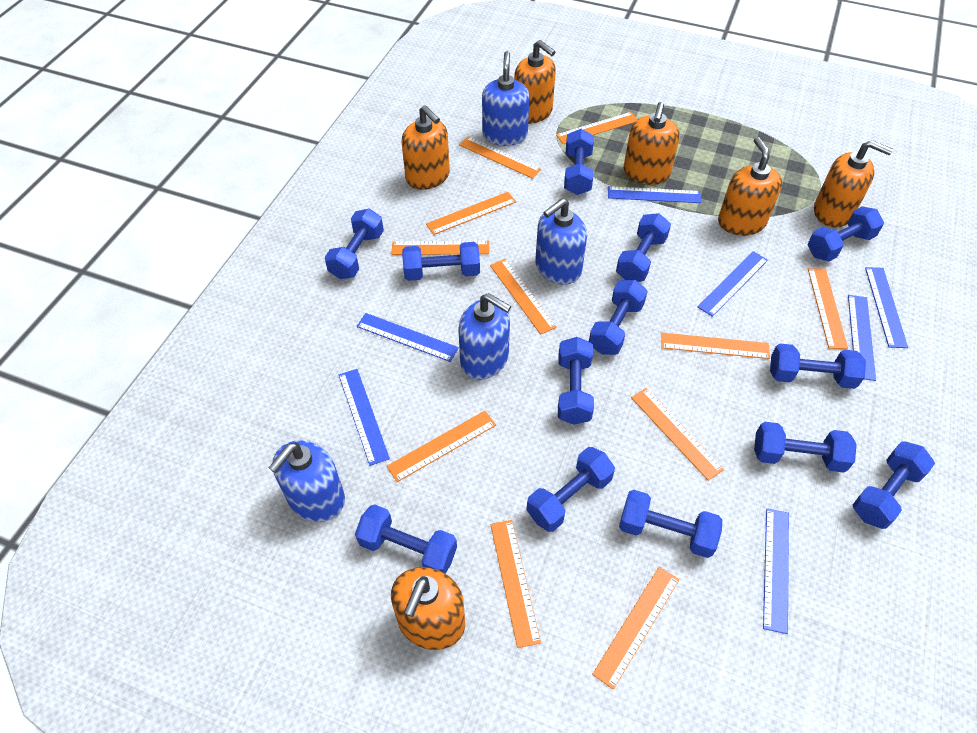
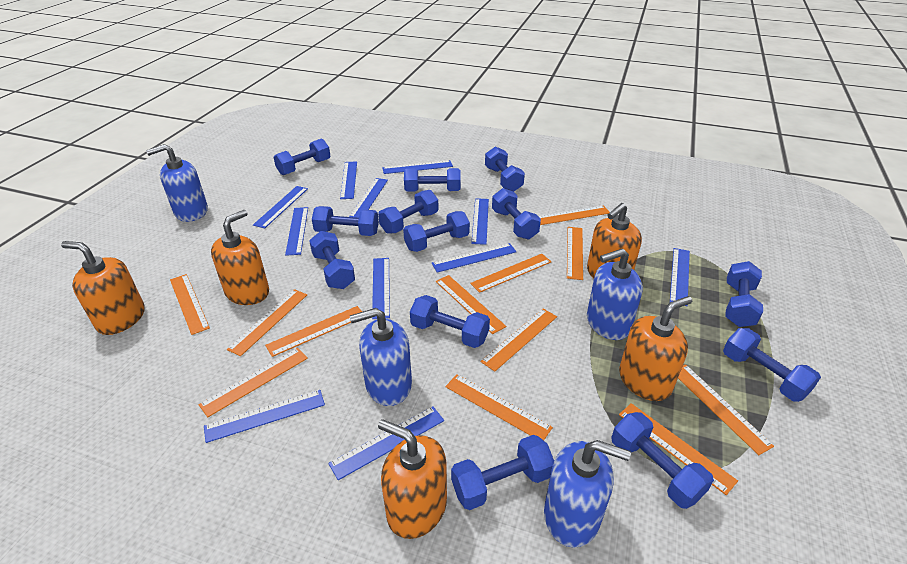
blue ruler: 7 -> 11
orange ruler: 11 -> 12
orange soap dispenser: 6 -> 5

